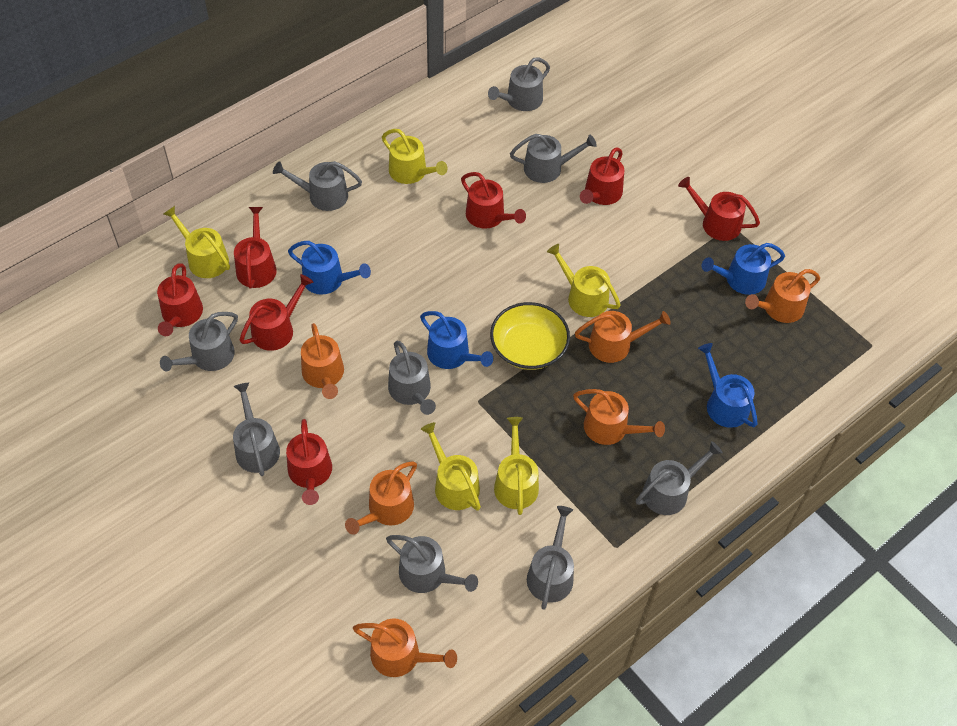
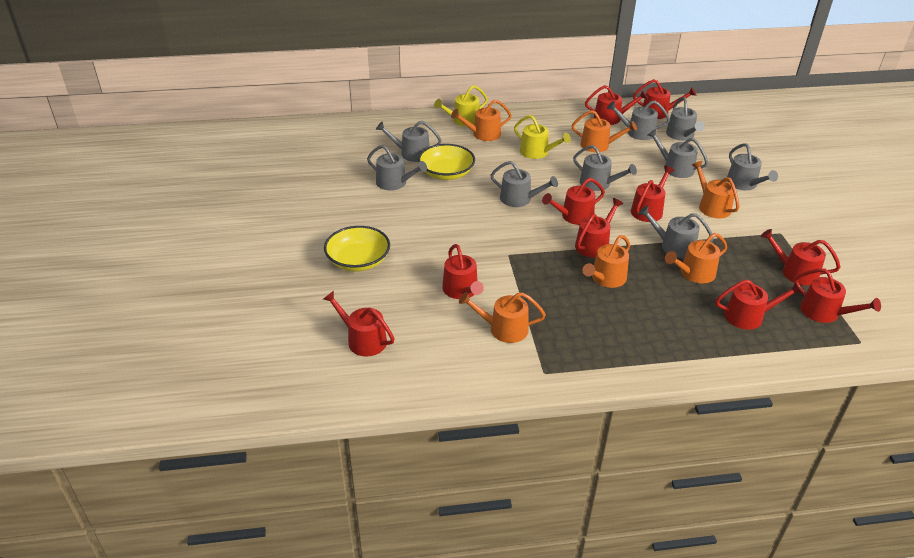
blue watering can: 4 -> 0
red watering can: 7 -> 10
yellow bowl: 1 -> 2
yellow watering can: 5 -> 2

